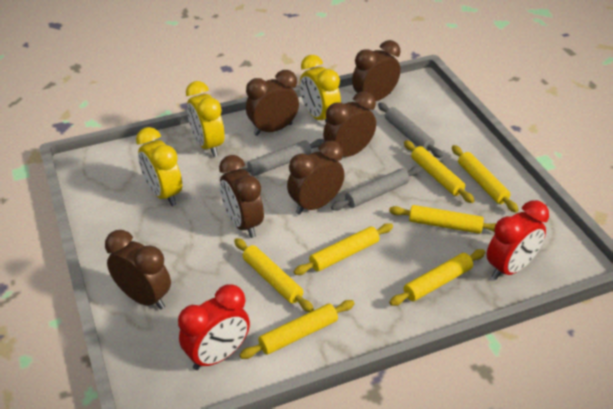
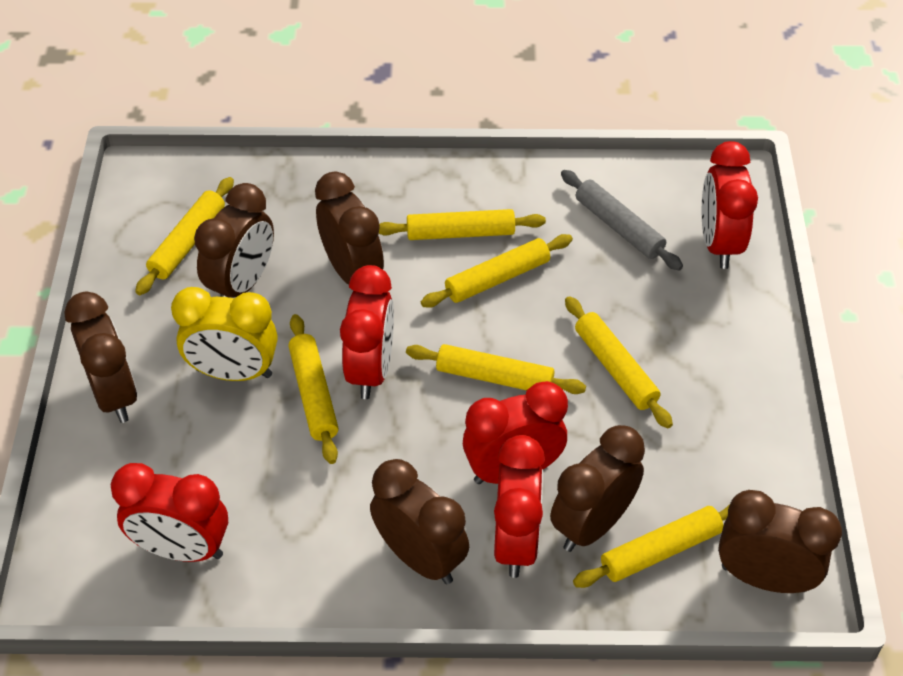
grey rolling pin: 3 -> 1
red clock: 2 -> 5
yellow clock: 3 -> 1

